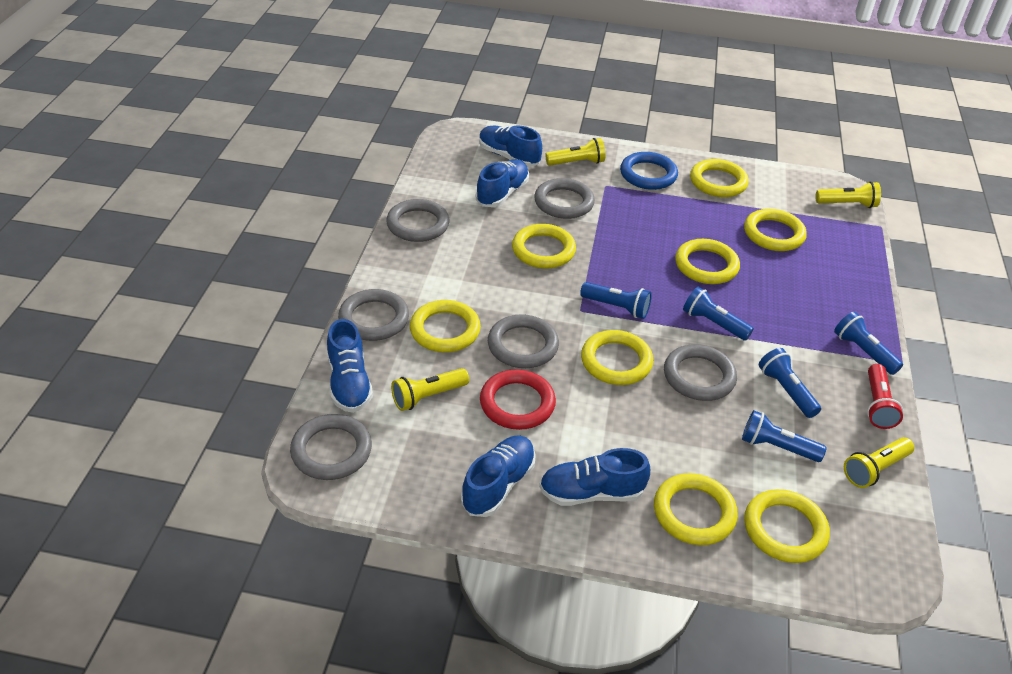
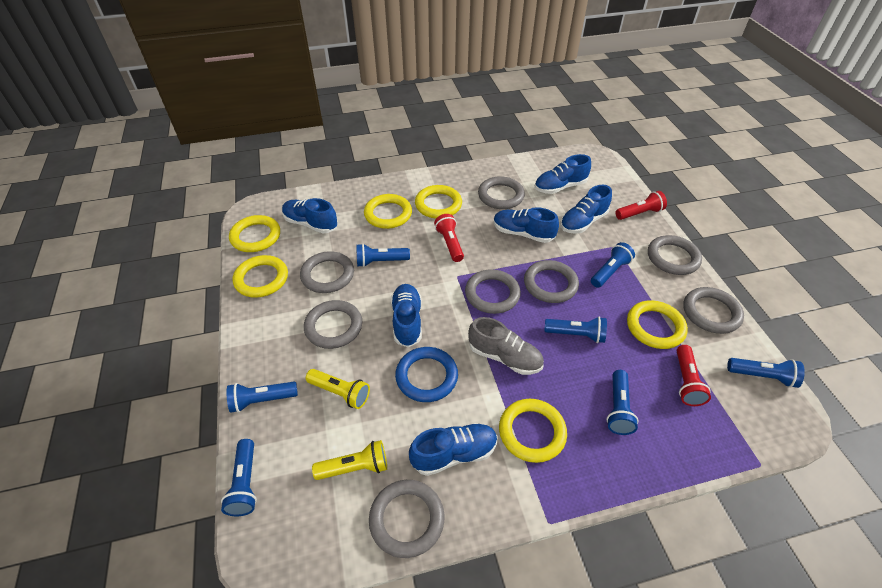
blue flashlight: 5 -> 7
blue shoe: 5 -> 6
grey ring: 6 -> 8
grey shoe: 0 -> 1
red flashlight: 1 -> 3
red ring: 1 -> 0
yellow flashlight: 4 -> 2
yellow ring: 8 -> 6

